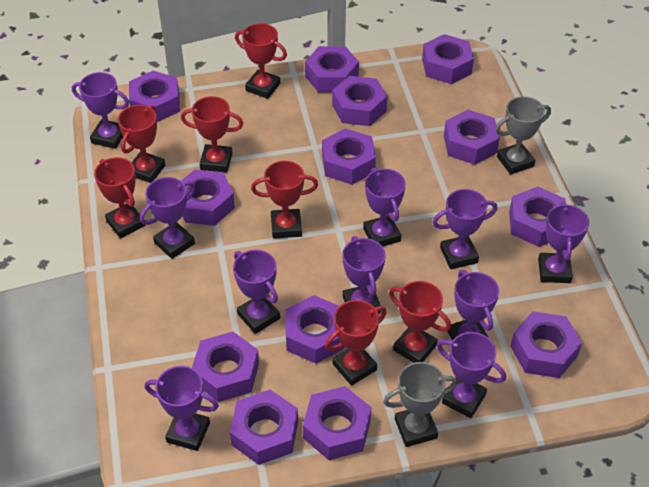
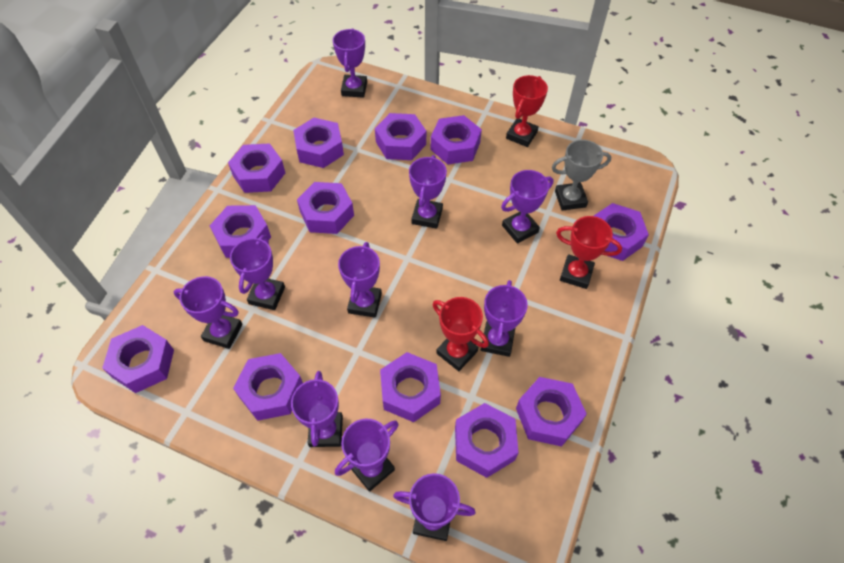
grey trophy: 2 -> 1
purple nut: 13 -> 12
red trophy: 7 -> 3

